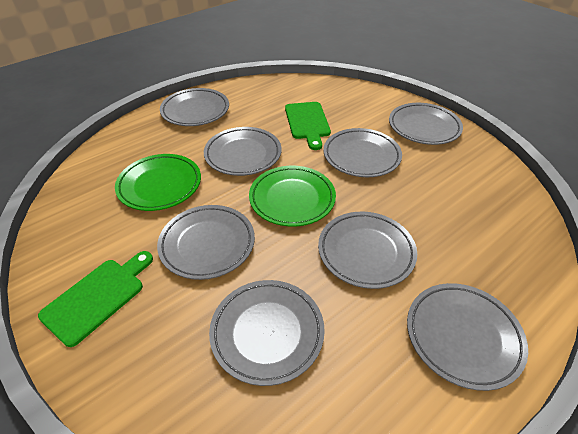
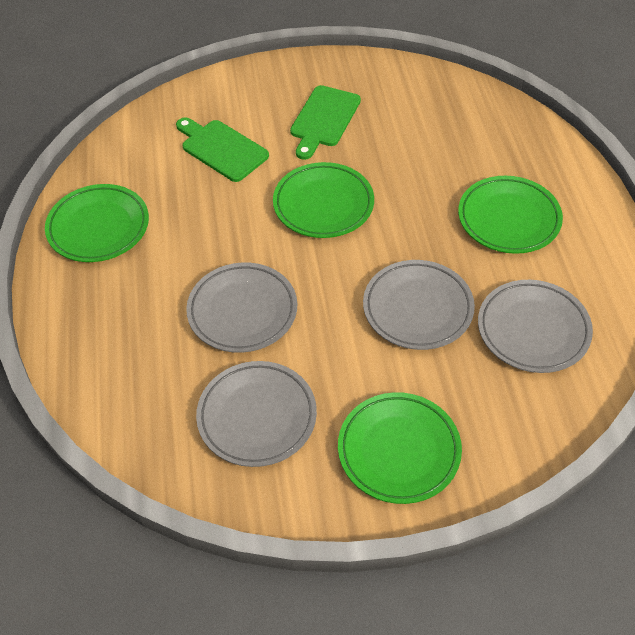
green plate: 2 -> 4
grey plate: 8 -> 4

